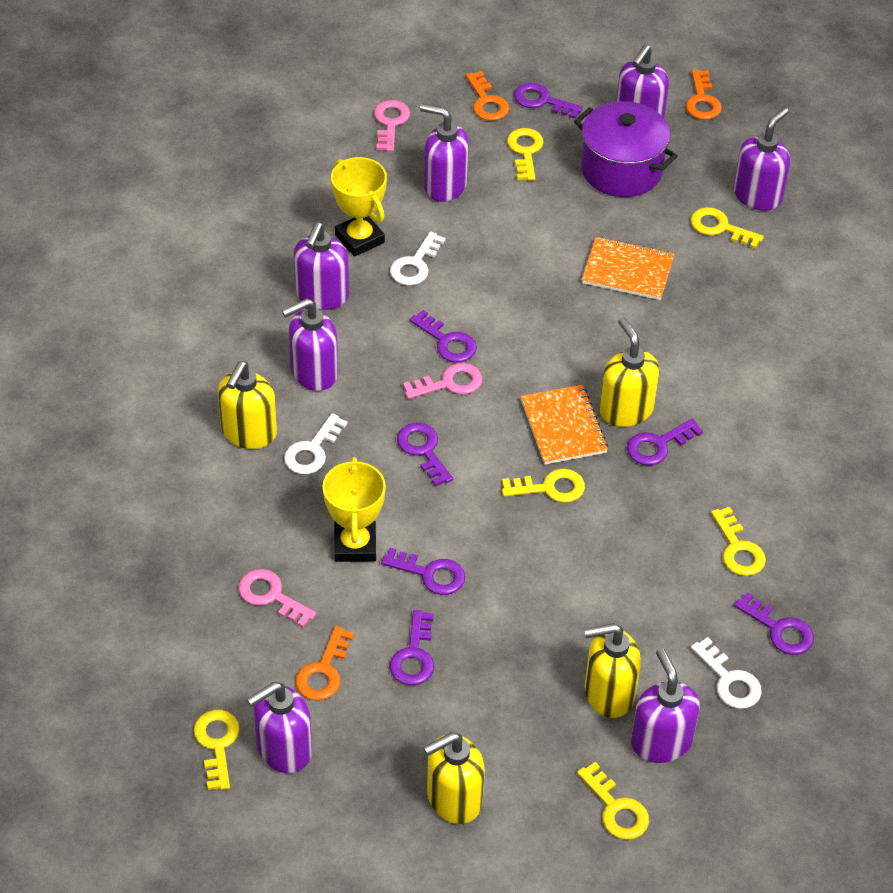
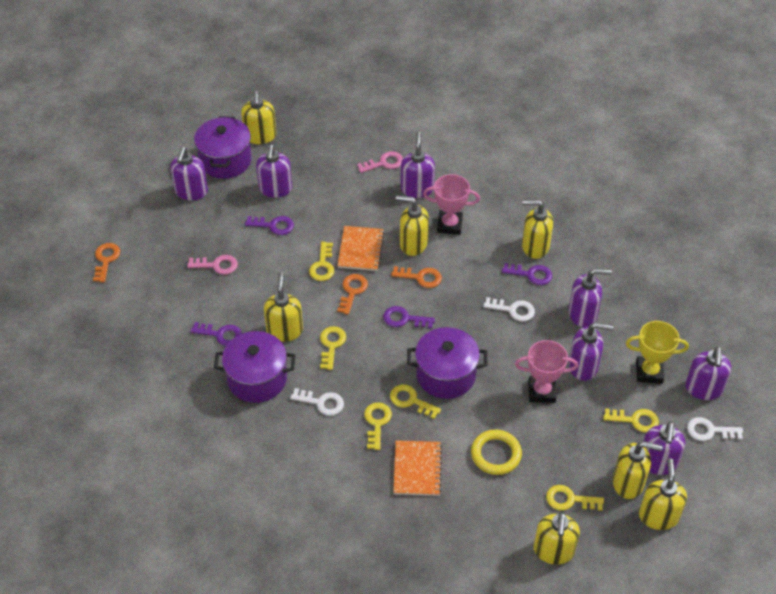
pink key: 3 -> 2
pink trophy: 0 -> 2
purple key: 7 -> 4
purple pot: 1 -> 3
yellow ring: 0 -> 1
yellow soap dispenser: 4 -> 7
yellow trophy: 2 -> 1

